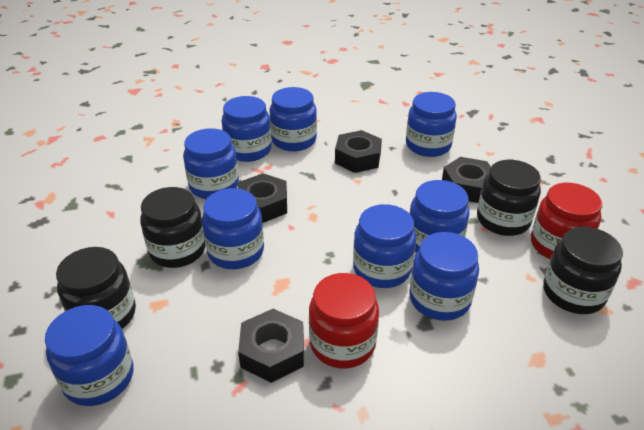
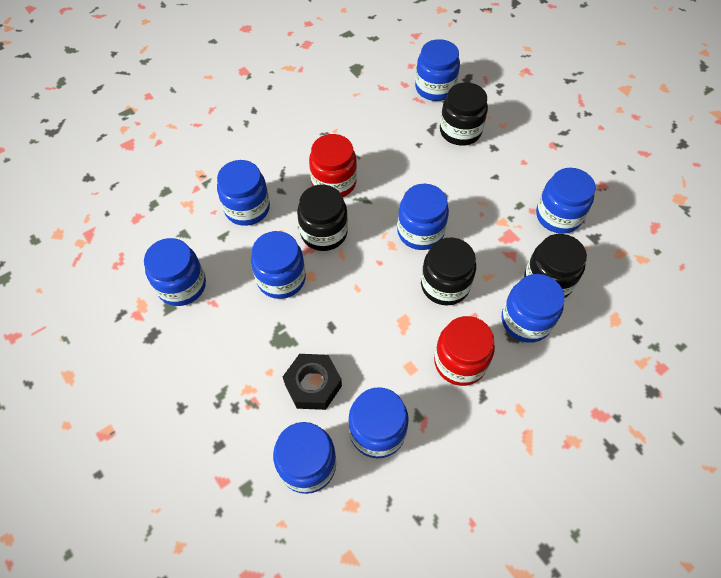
black nut: 4 -> 1

